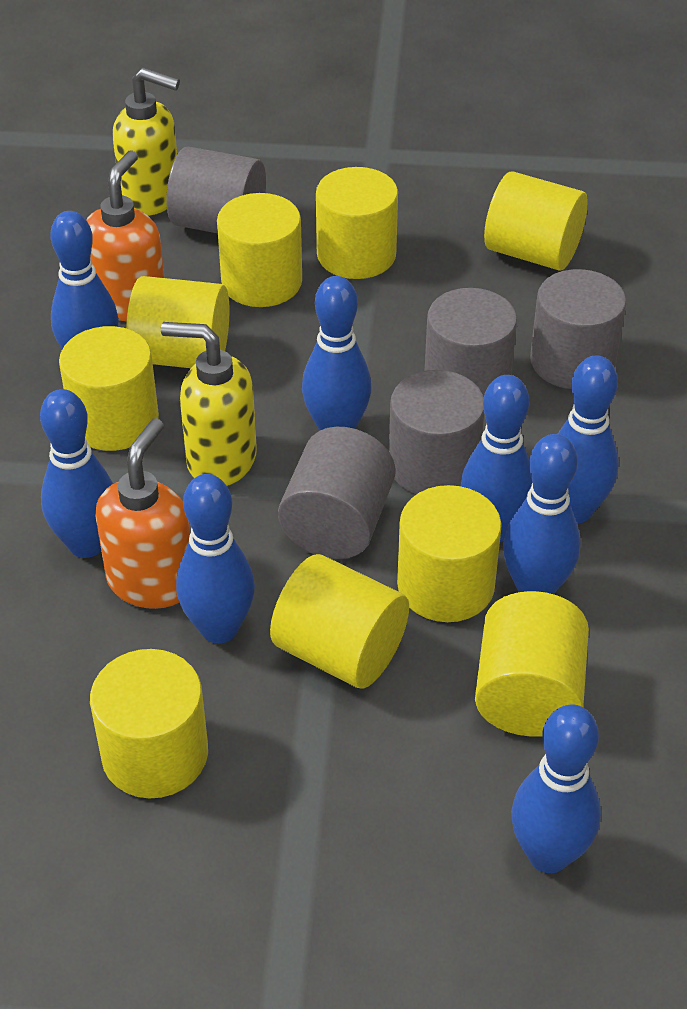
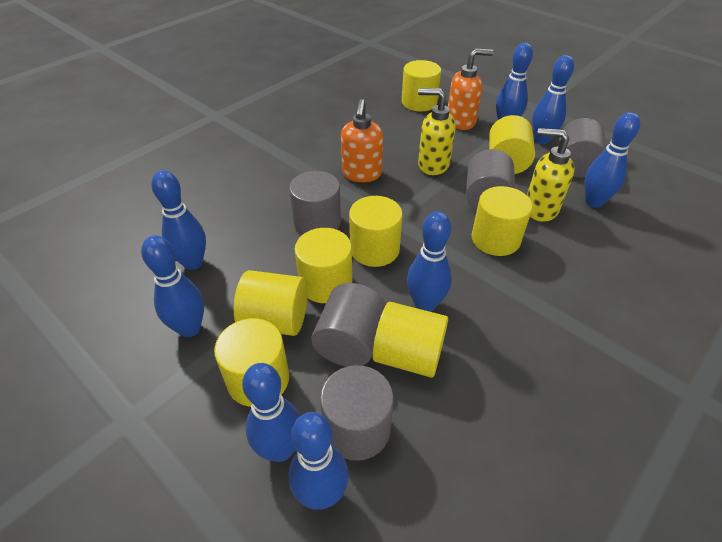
yellow cylinder: 9 -> 8

